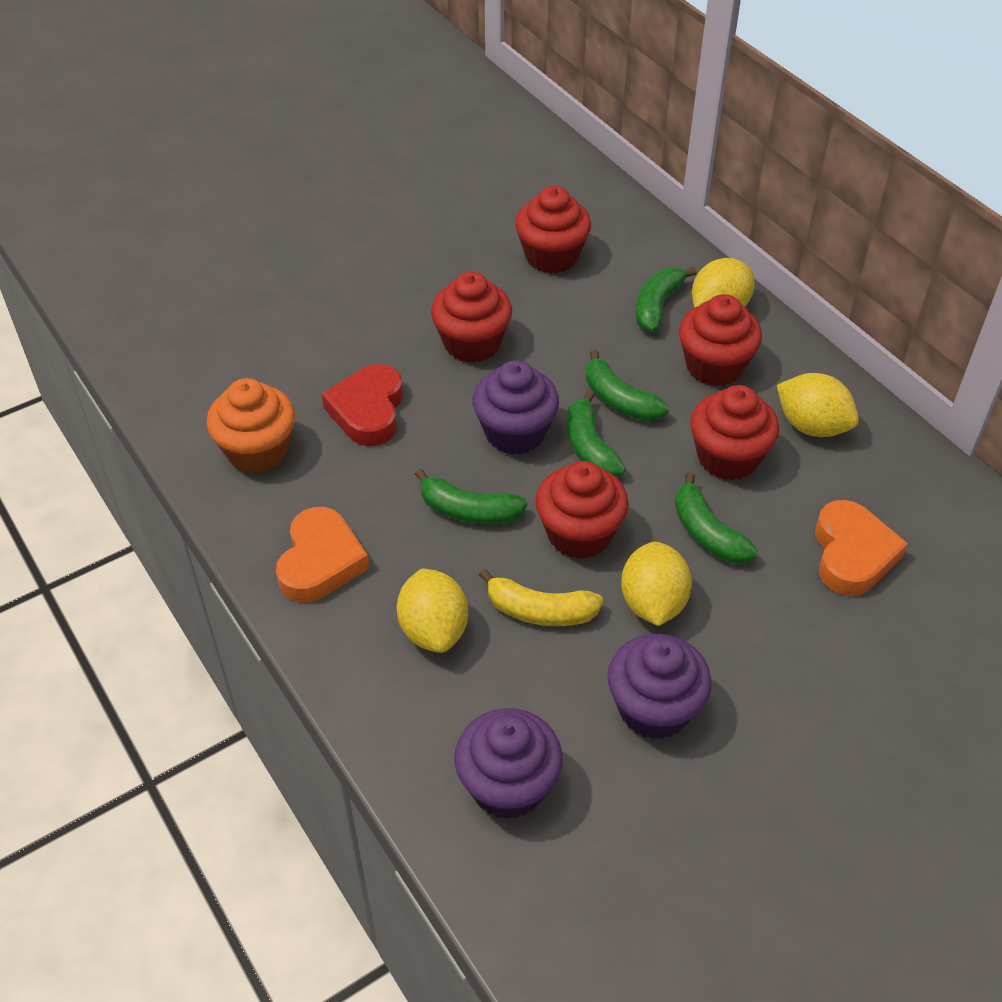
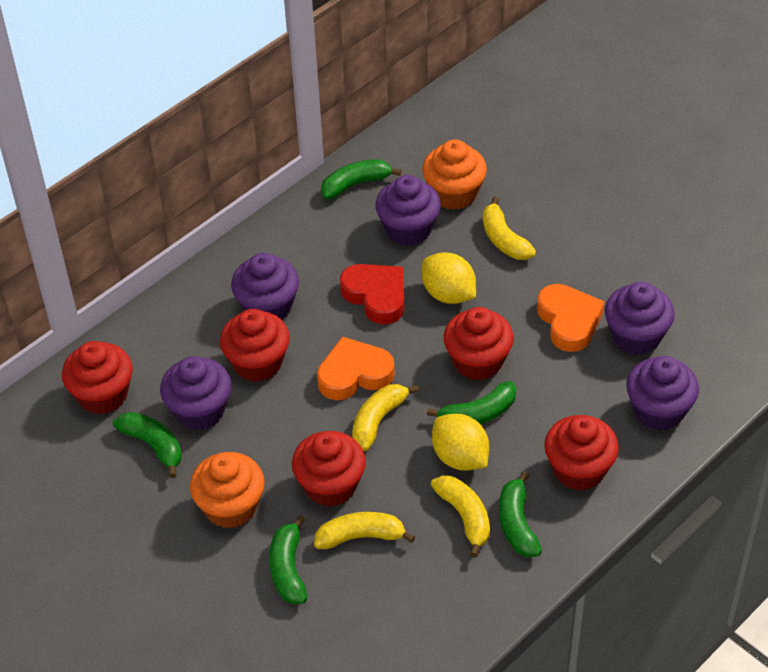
orange cupcake: 1 -> 2
purple cupcake: 3 -> 5
yellow banana: 1 -> 4
yellow lemon: 4 -> 2

